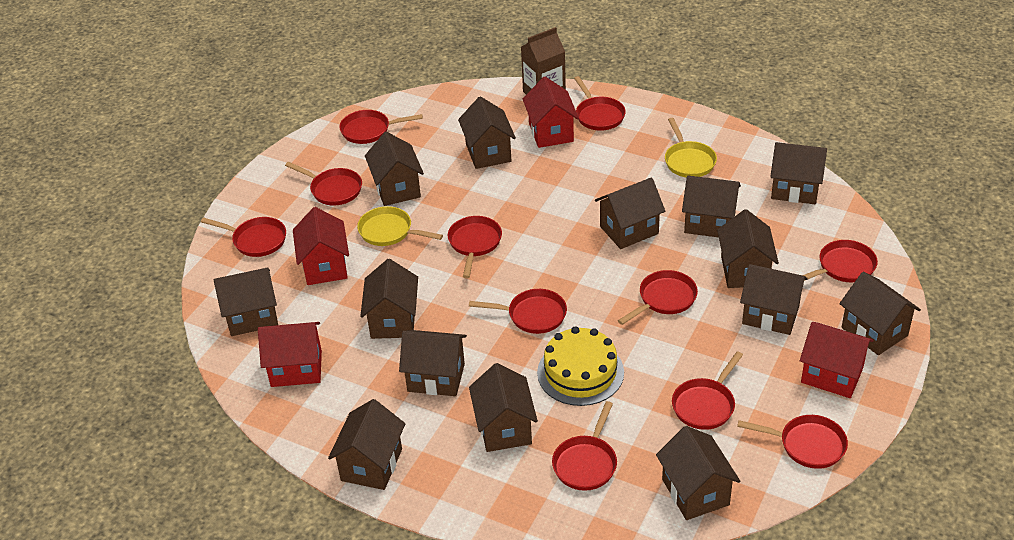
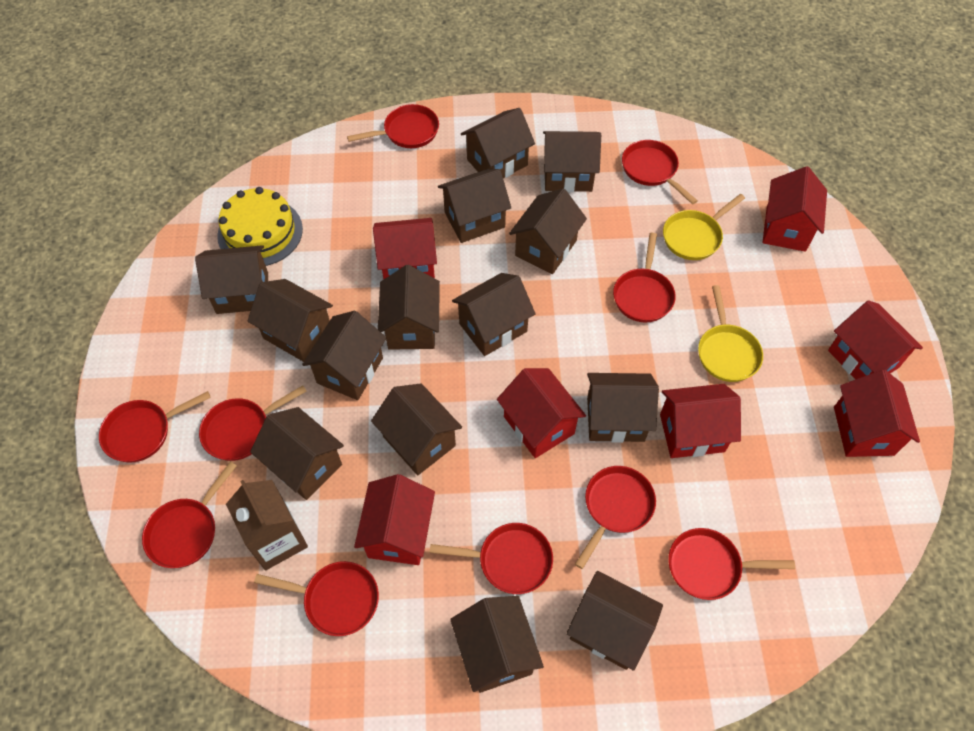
red house: 4 -> 7
red pan: 11 -> 10

